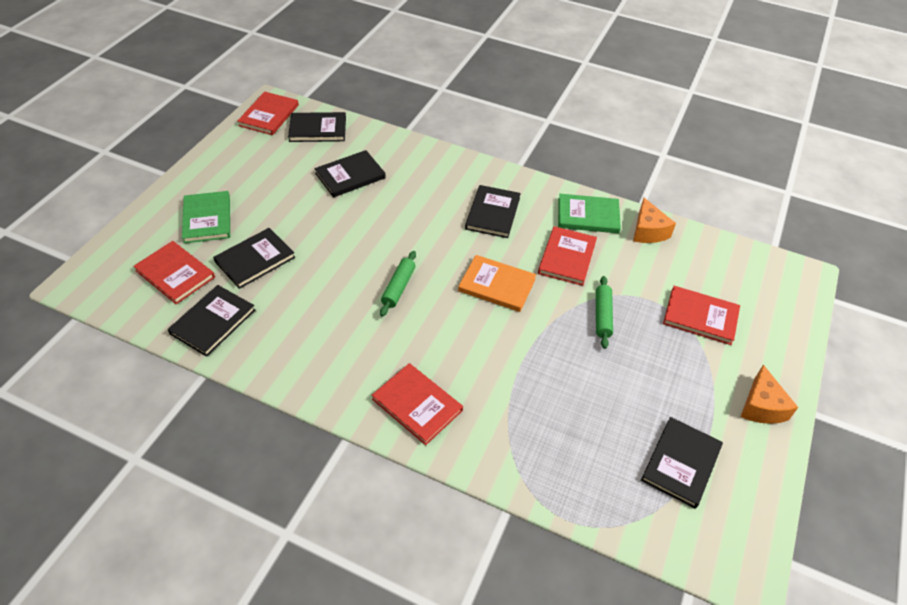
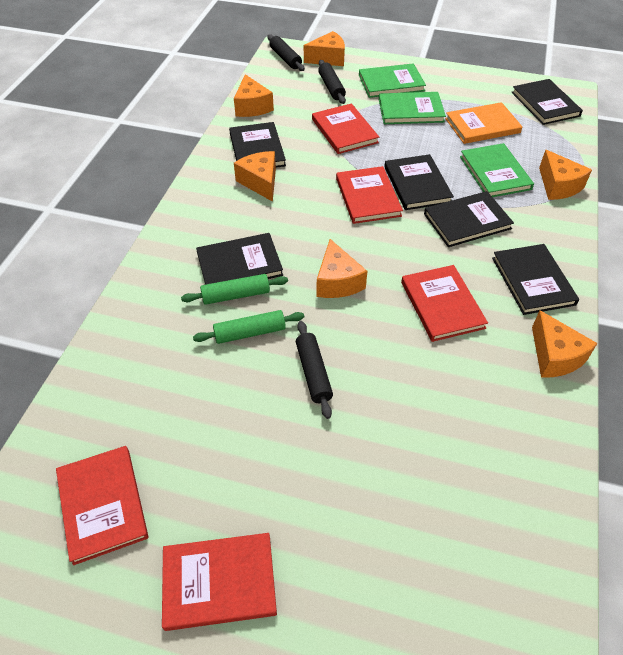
black rolling pin: 0 -> 3
green book: 2 -> 3
orange cheese: 2 -> 6

